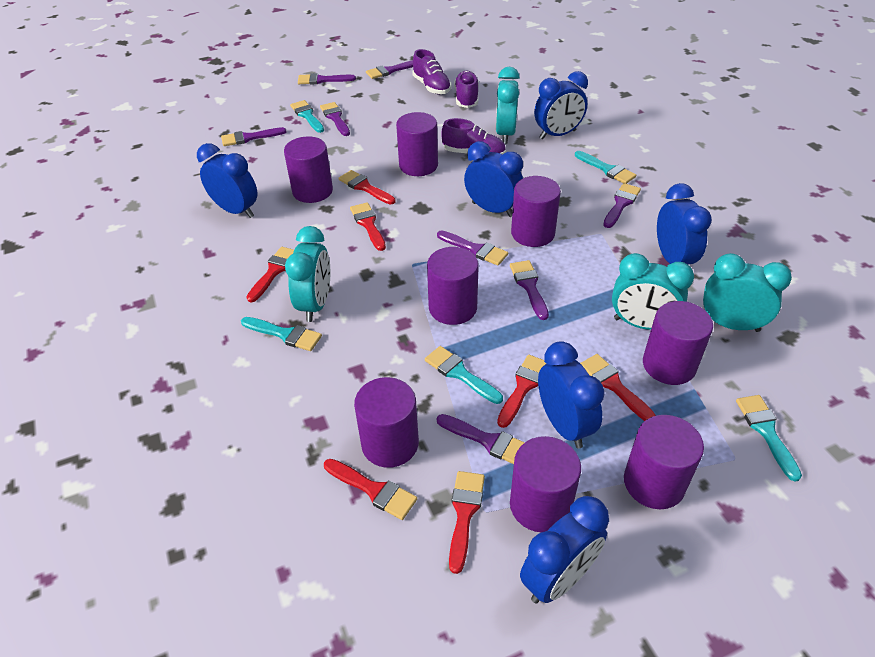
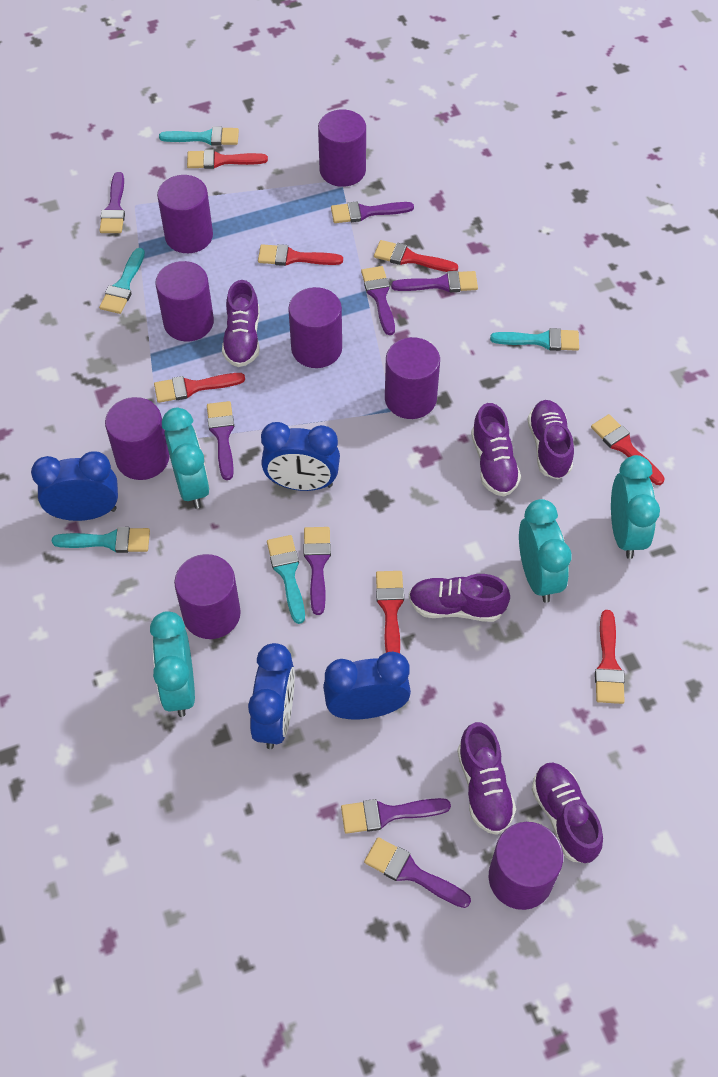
blue clock: 6 -> 4
purple shoe: 3 -> 6

